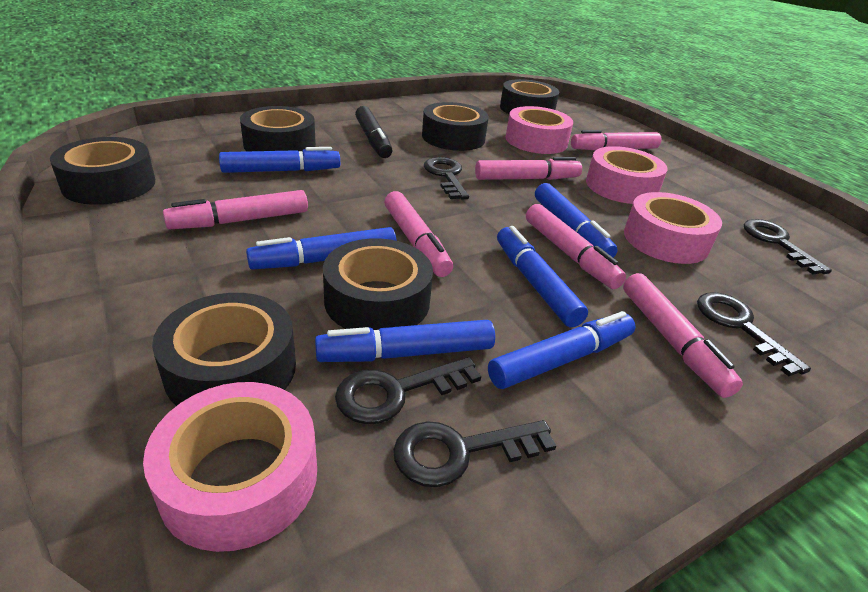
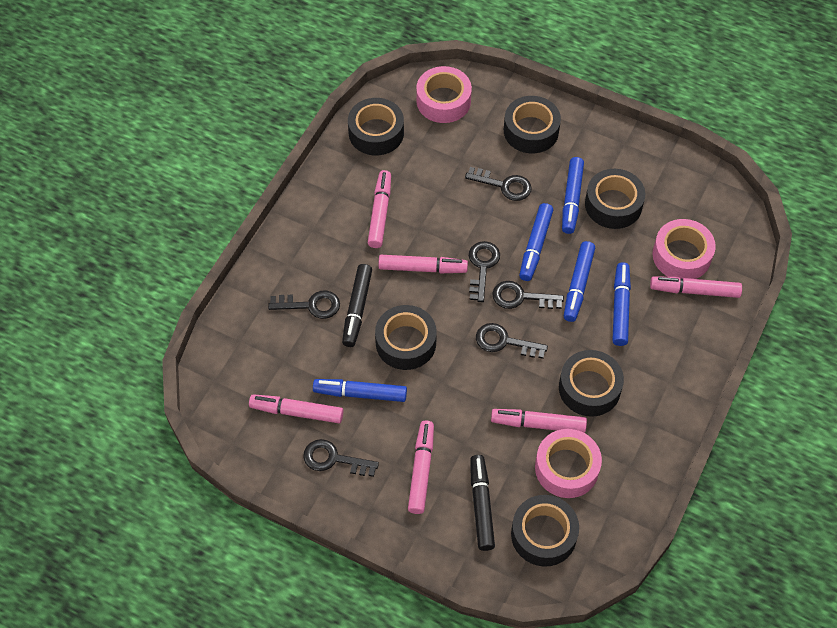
black key: 5 -> 6
black marker: 1 -> 2
blue marker: 6 -> 5
pink tape: 4 -> 3

